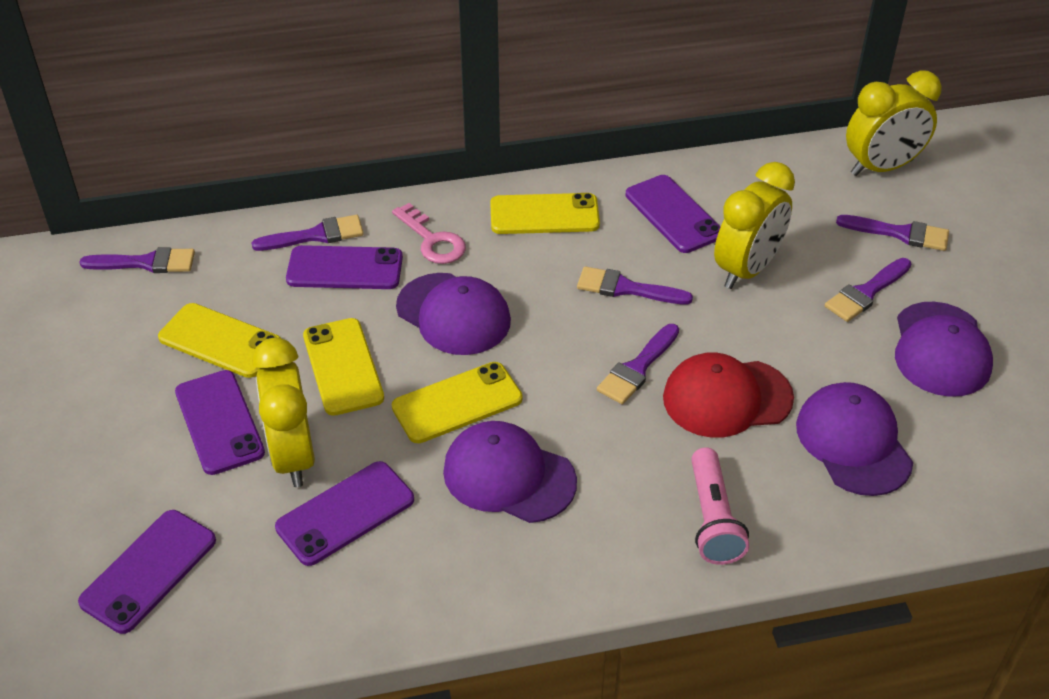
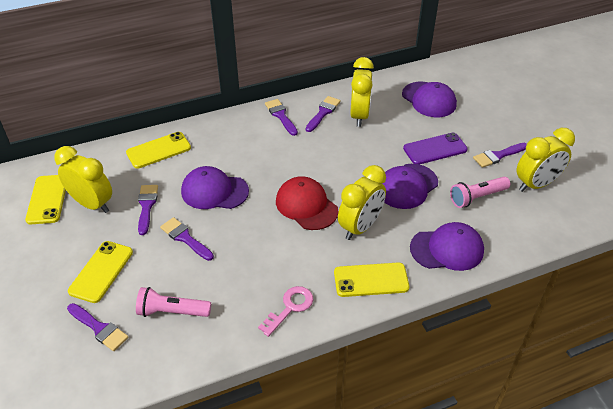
pink flashlight: 1 -> 2
purple phone: 5 -> 1
yellow clock: 3 -> 4

